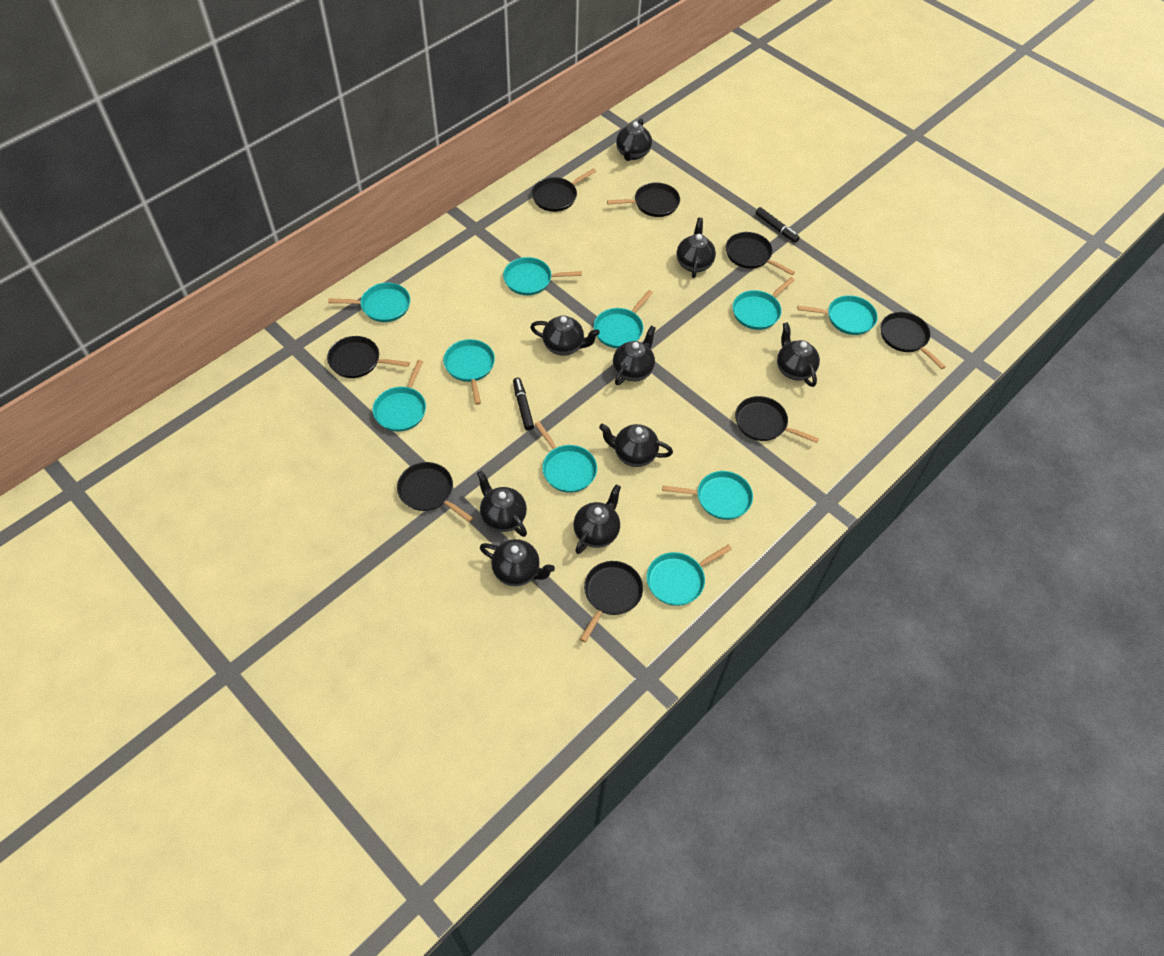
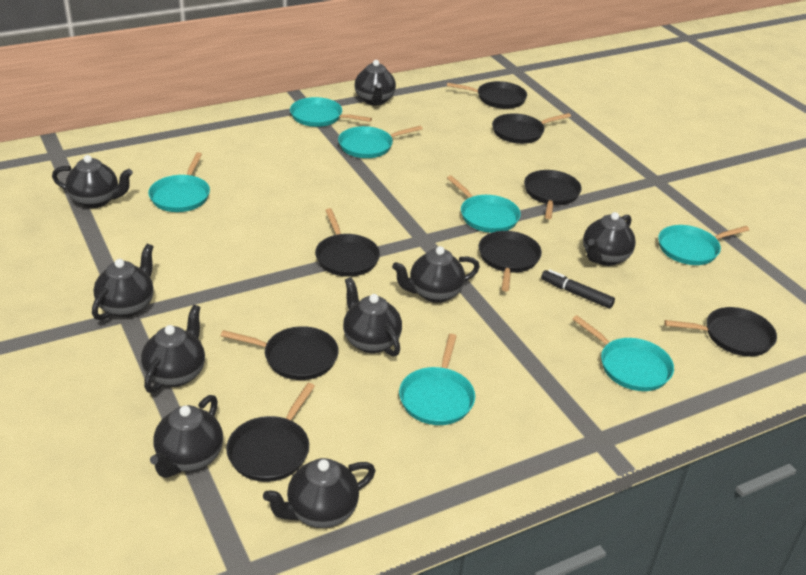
black marker: 2 -> 1
turquoise pan: 10 -> 7

